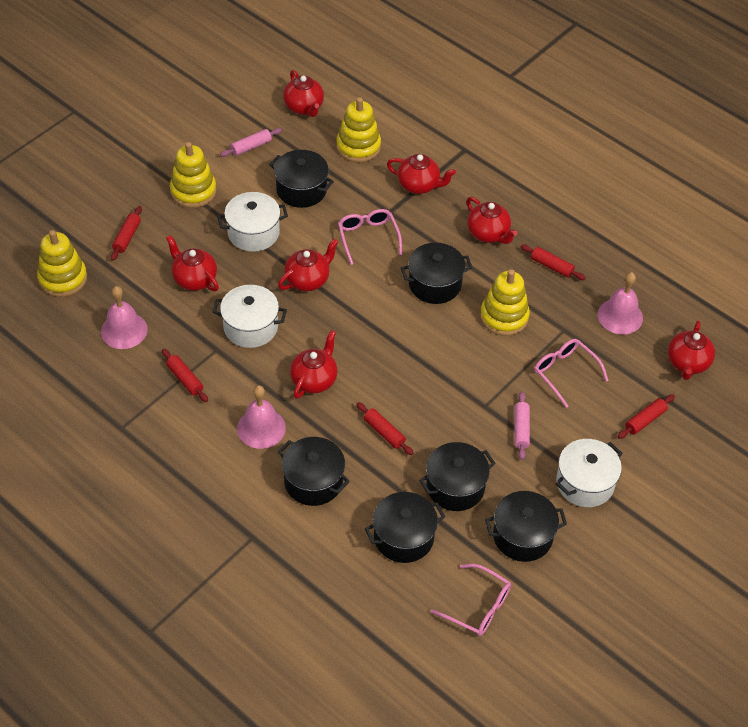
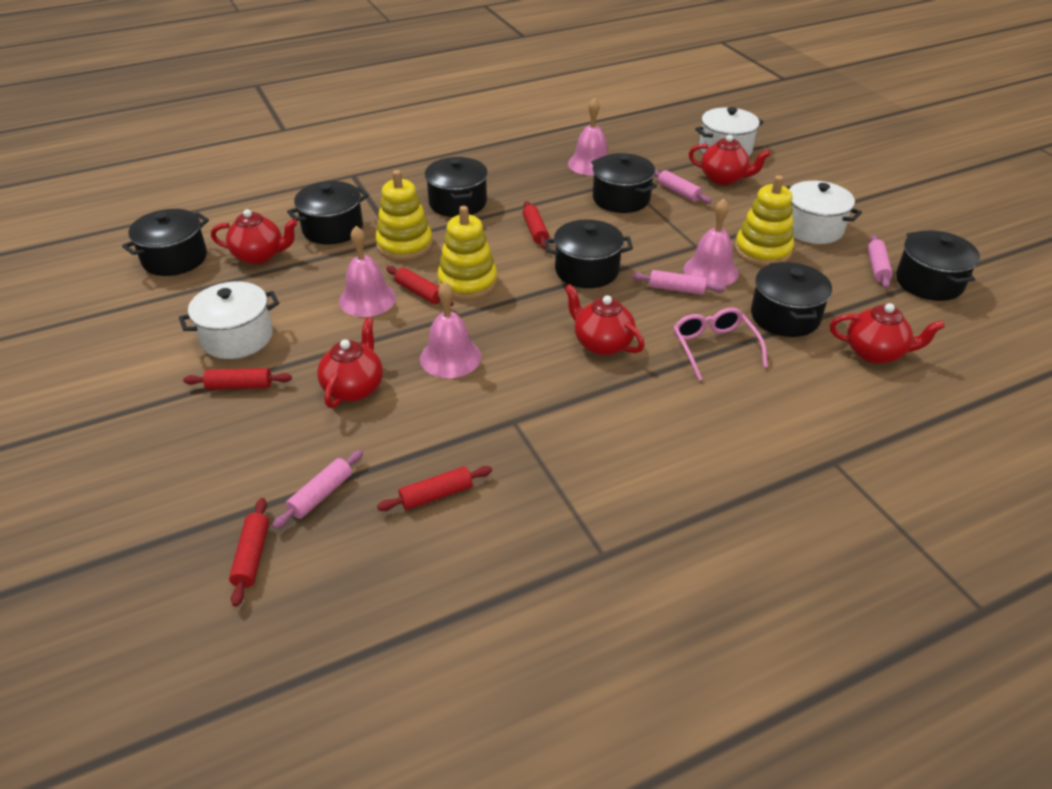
black pot: 6 -> 7
pink bell: 3 -> 4
pink glasses: 3 -> 1
pink rolling pin: 2 -> 4
red teapot: 7 -> 5
yellow stacking toy: 4 -> 3

